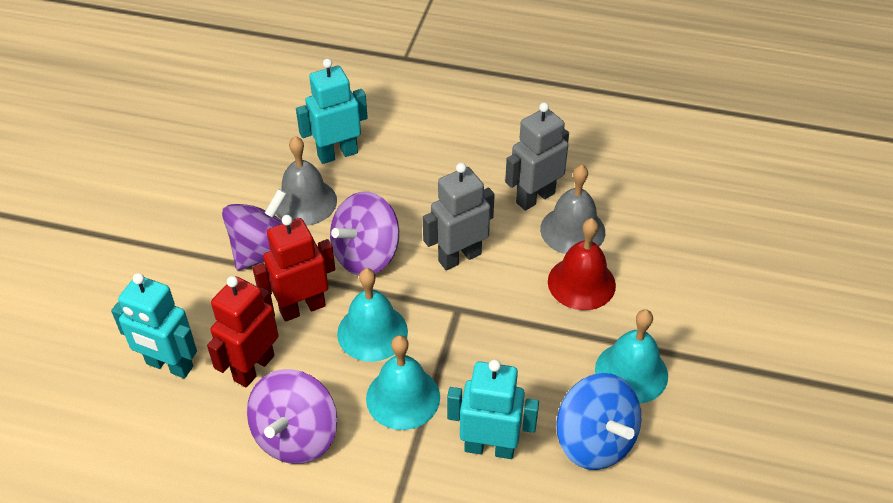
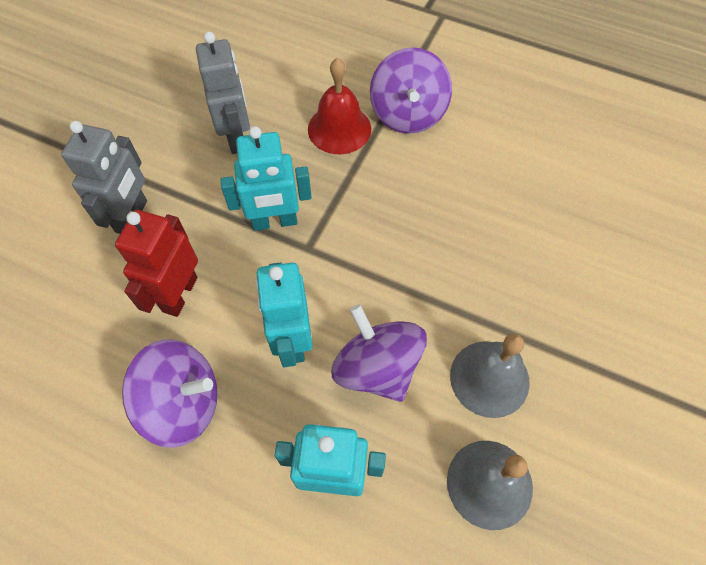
blue spinning top: 1 -> 0
red robot: 2 -> 1
turquoise bell: 3 -> 0

